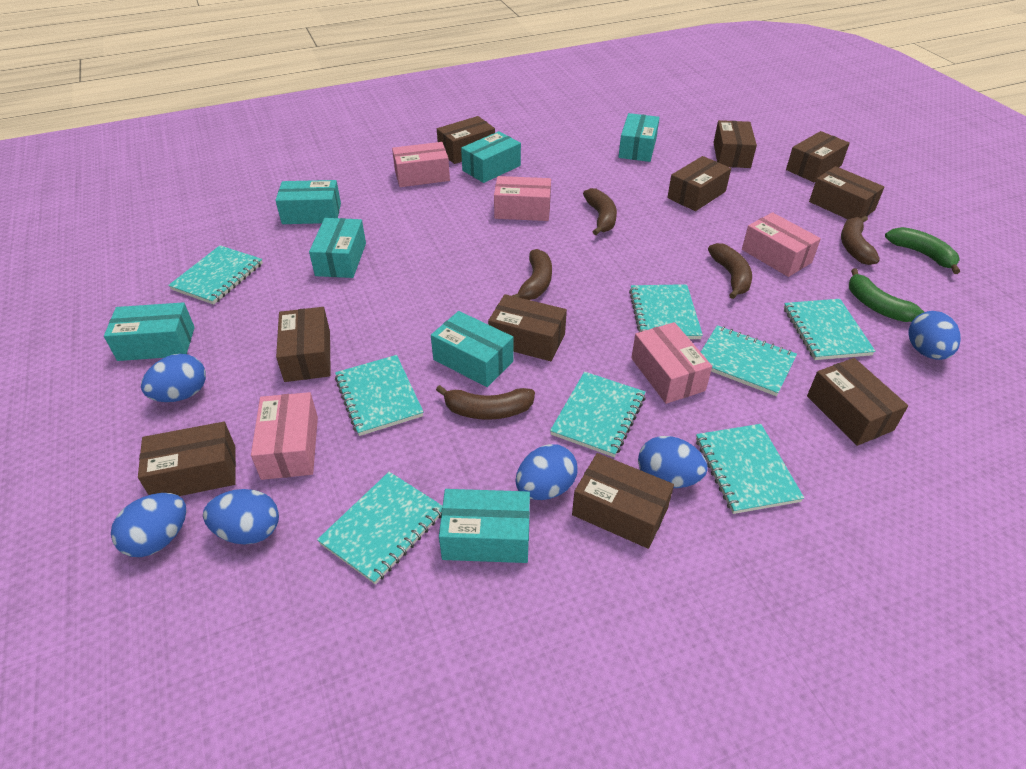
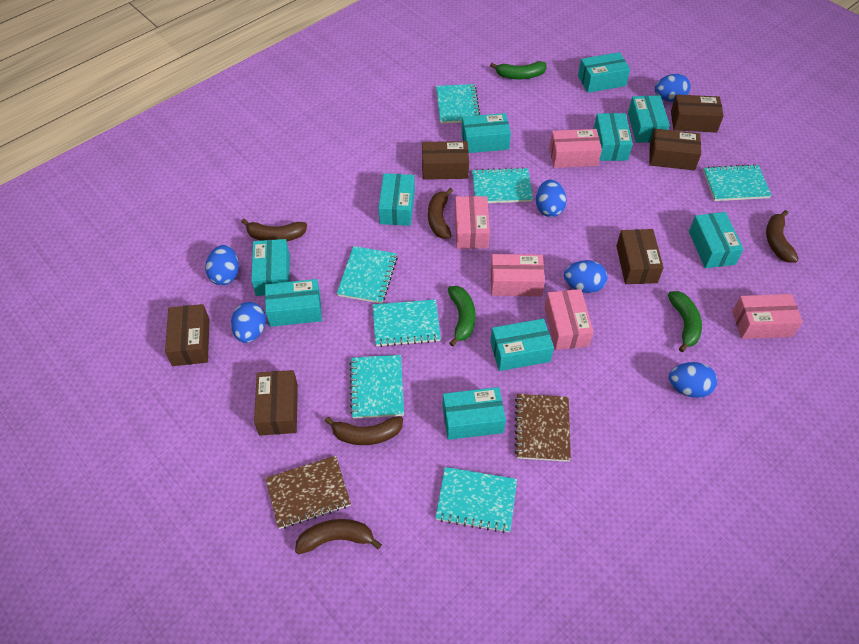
brown box: 10 -> 6
brown notebook: 0 -> 2
green banana: 2 -> 3
turquoise box: 7 -> 10
turquoise notebook: 8 -> 7

